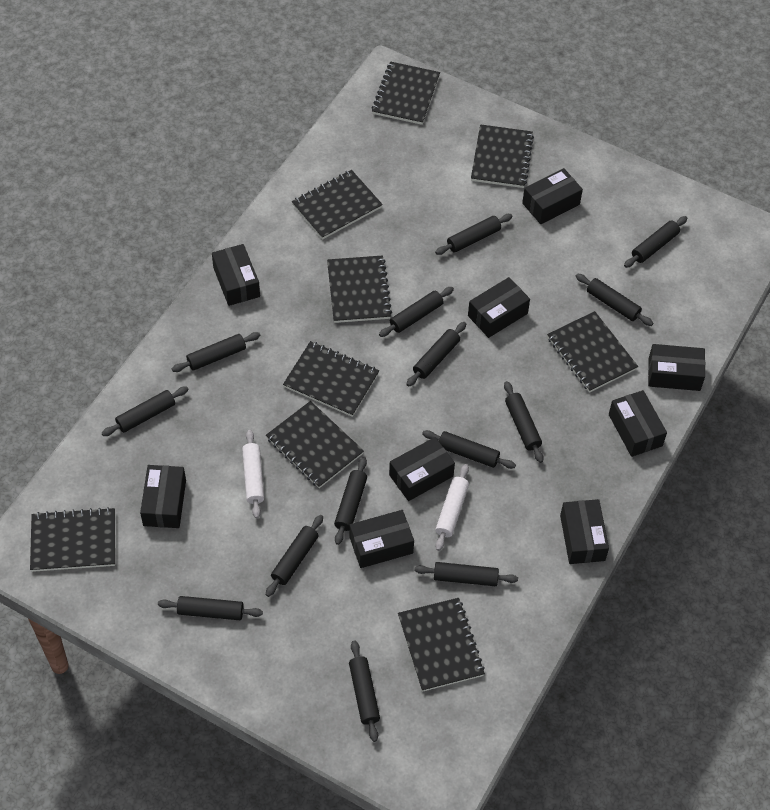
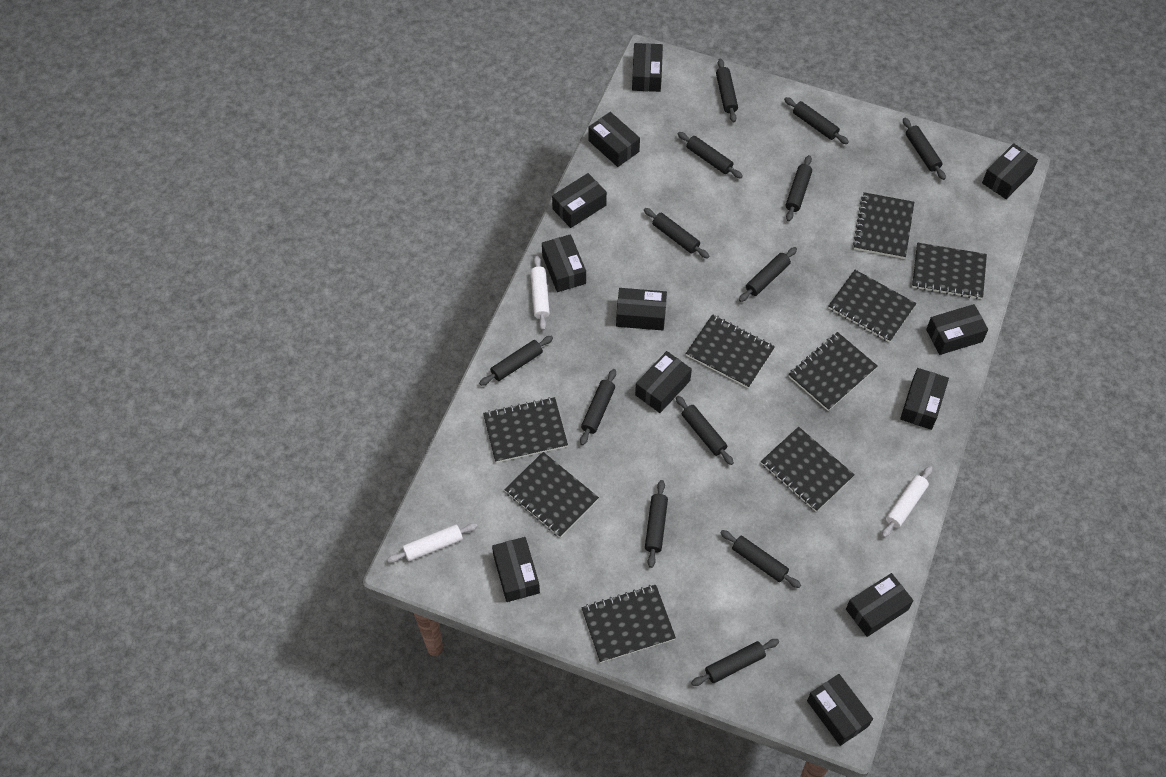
black box: 9 -> 12
black rolling pin: 14 -> 13
white rolling pin: 2 -> 3

